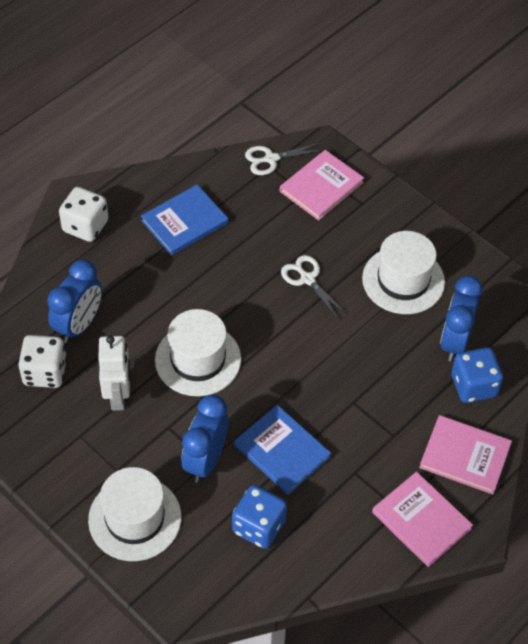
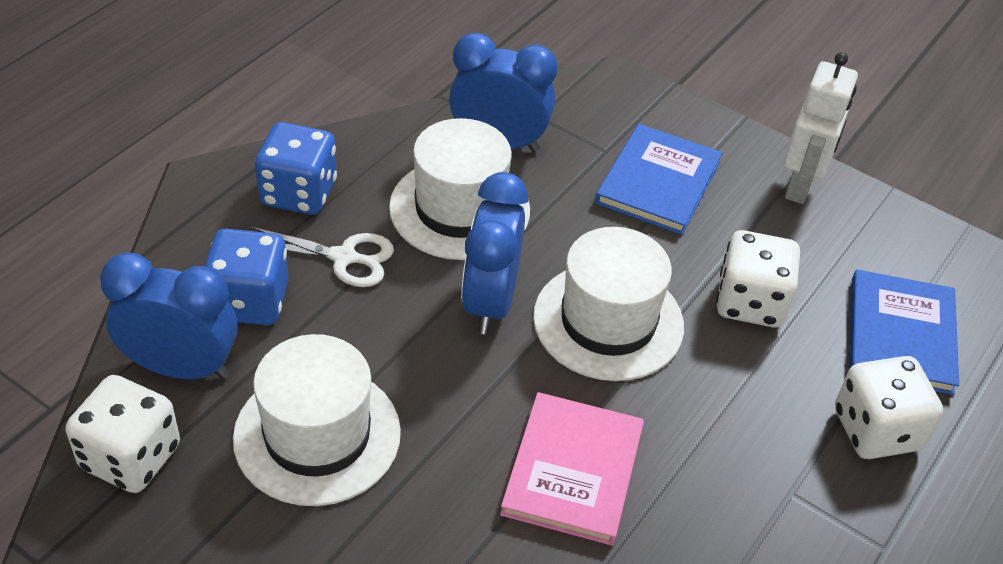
pink book: 3 -> 1
white dice: 2 -> 3
white scissors: 2 -> 1

